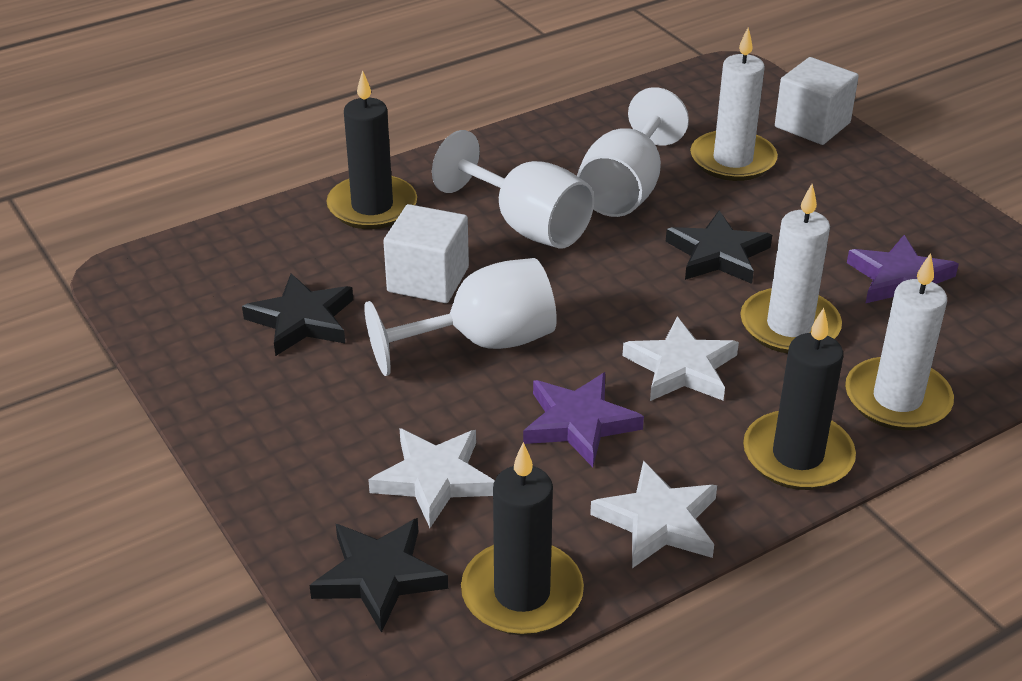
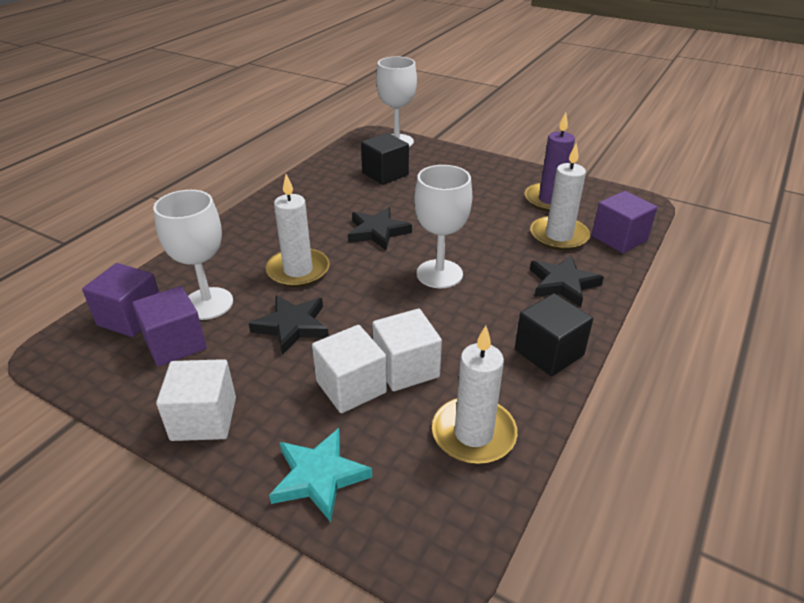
black candle: 3 -> 0
black cube: 0 -> 2
purple candle: 0 -> 1
purple cube: 0 -> 3
purple star: 2 -> 0
turquoise star: 0 -> 1
white cube: 2 -> 3
white star: 3 -> 0

